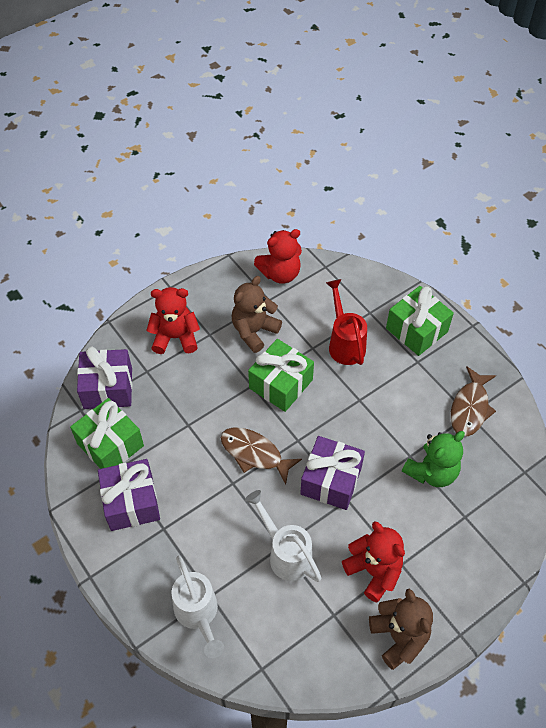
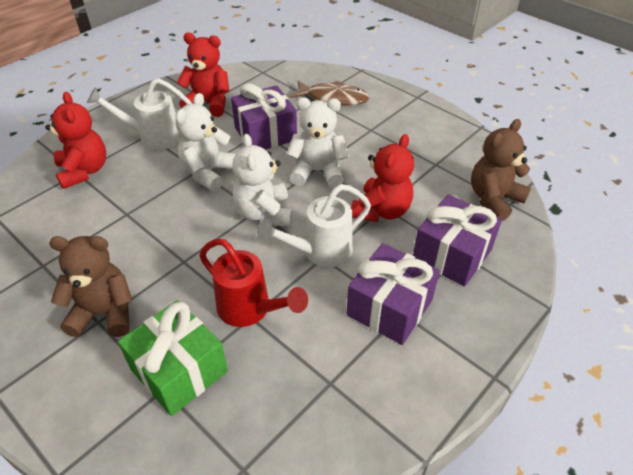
brown fish: 2 -> 1
green gift: 3 -> 1
green teddy bear: 1 -> 0
white teddy bear: 0 -> 3

